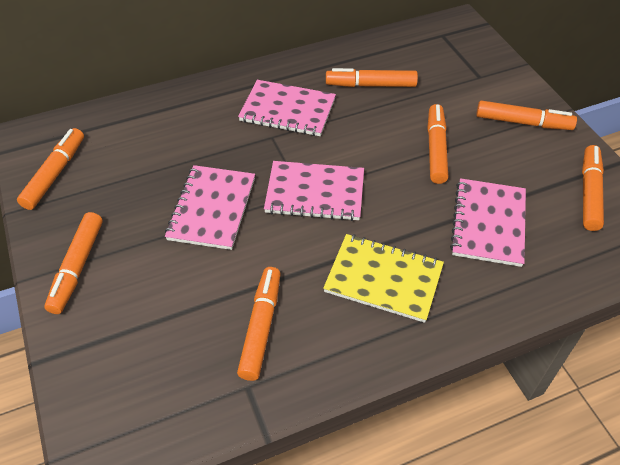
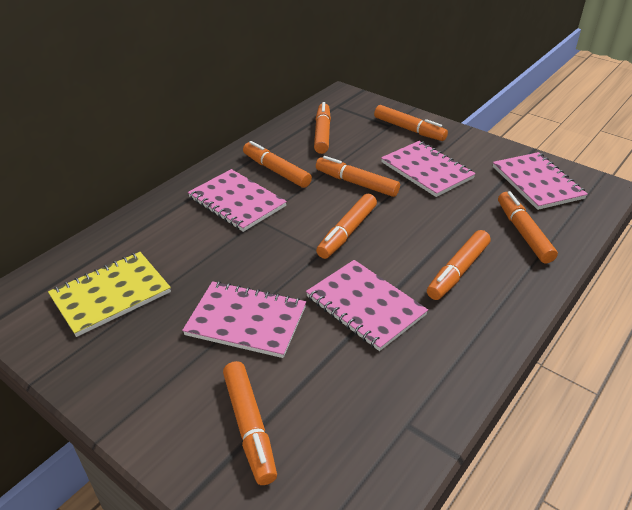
orange marker: 7 -> 8
pink notebook: 4 -> 5

